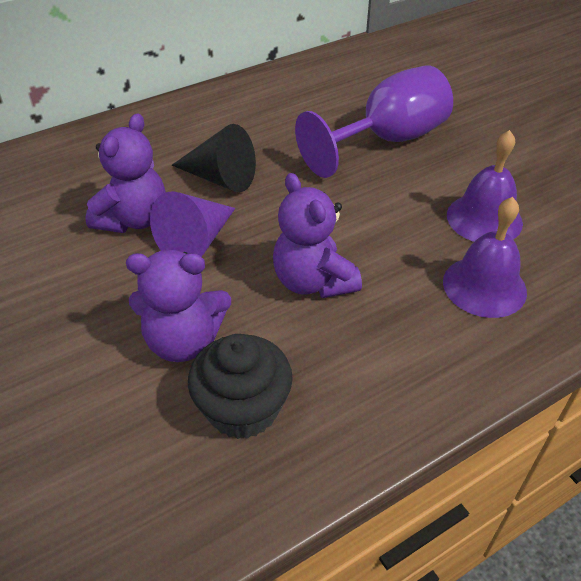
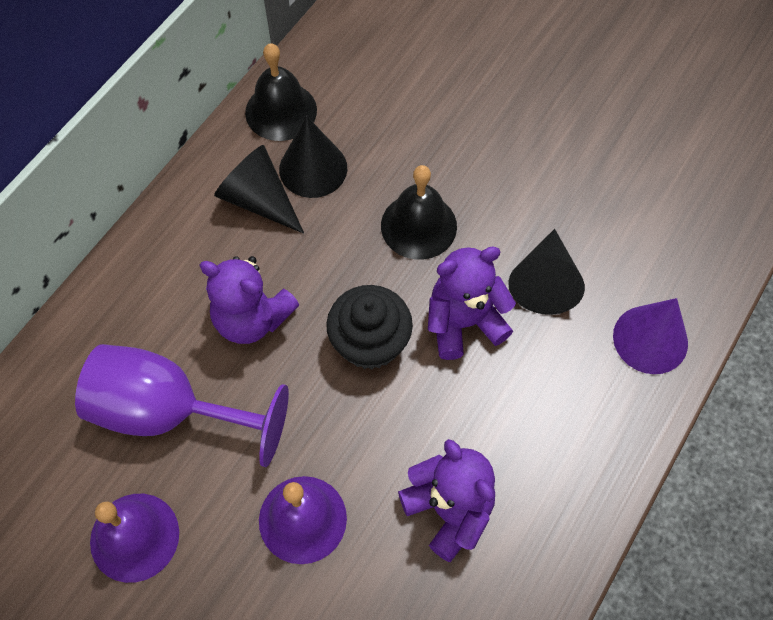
black bell: 0 -> 2
black cone: 1 -> 3

